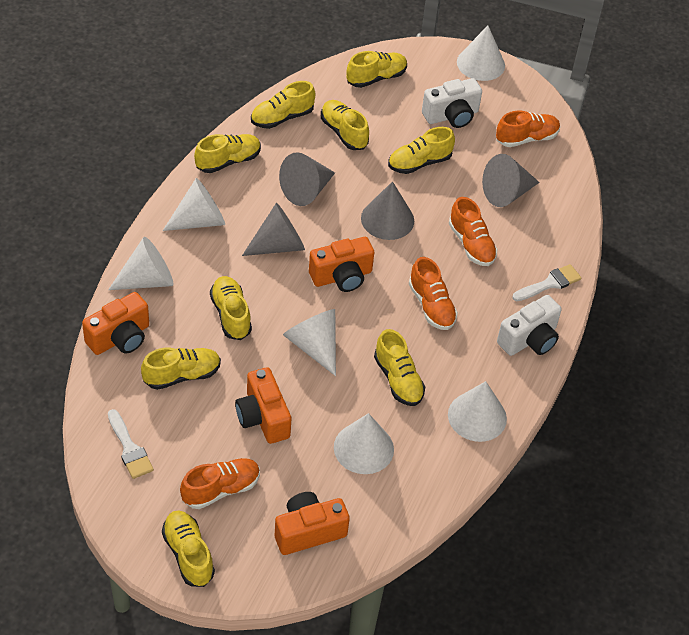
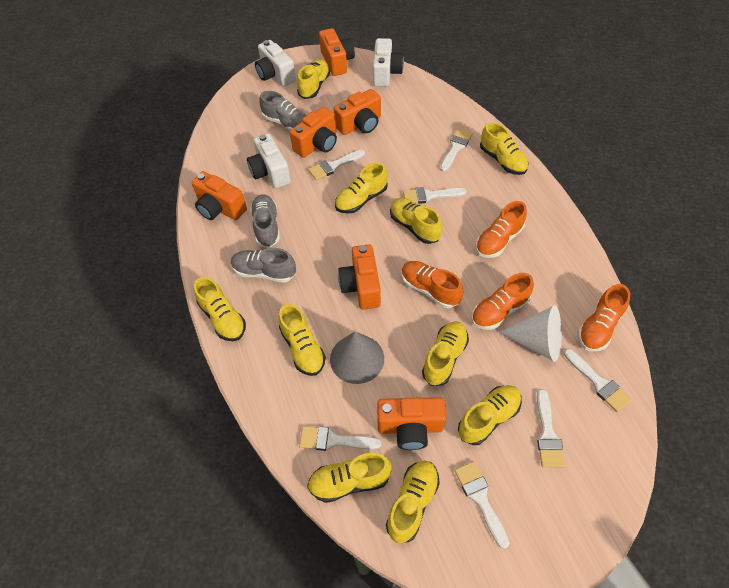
grey cone: 4 -> 1
grey shoe: 0 -> 3
orange camera: 4 -> 6
white brush: 2 -> 7
white camera: 2 -> 3
white cone: 6 -> 1
yellow shoe: 9 -> 10

